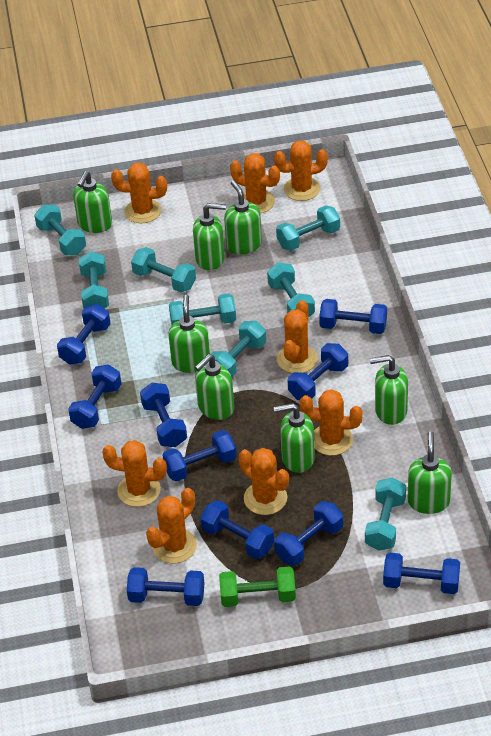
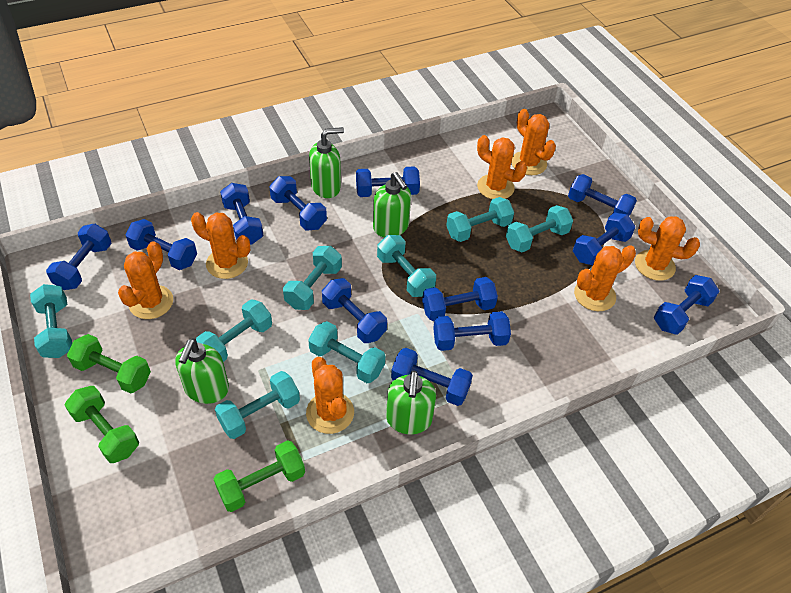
blue dumbbell: 10 -> 12
green dumbbell: 1 -> 3
green soap dispenser: 8 -> 4
orange cactus: 8 -> 7

